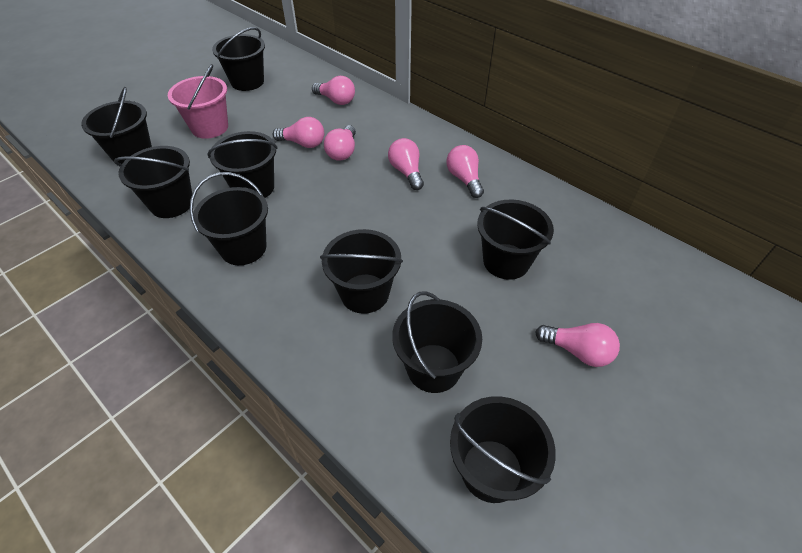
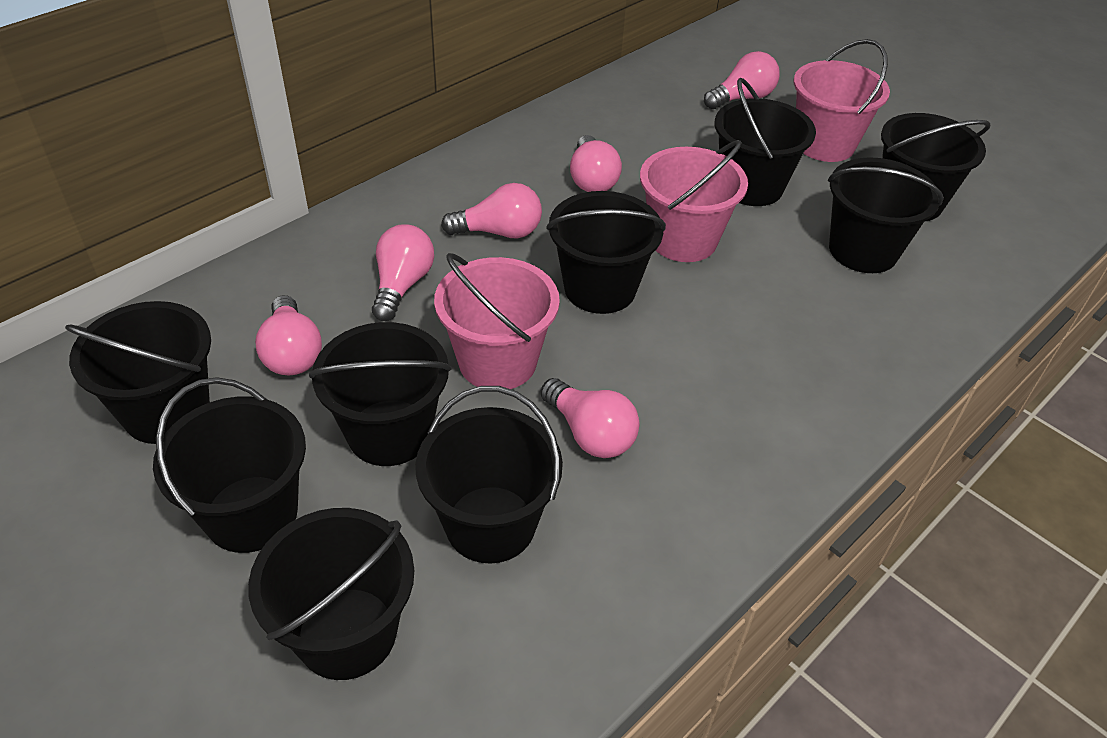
pink bucket: 1 -> 3

